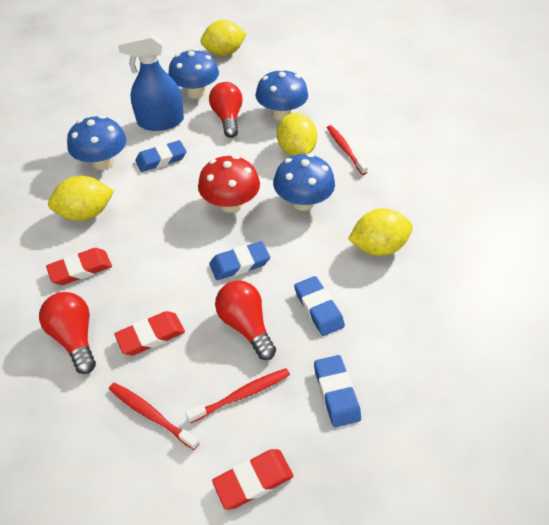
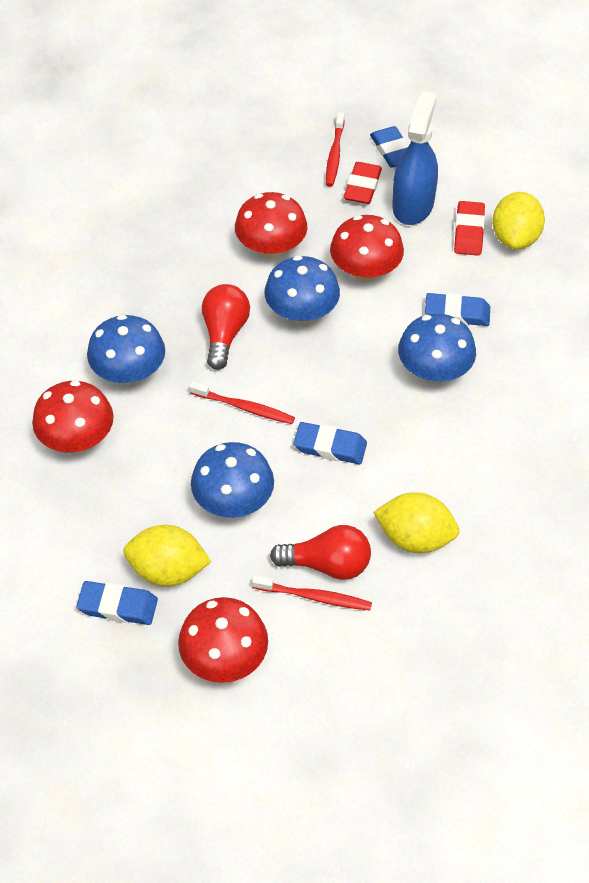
red eraser: 3 -> 2
red light bulb: 3 -> 2
red mushroom: 1 -> 4
yellow lemon: 4 -> 3

